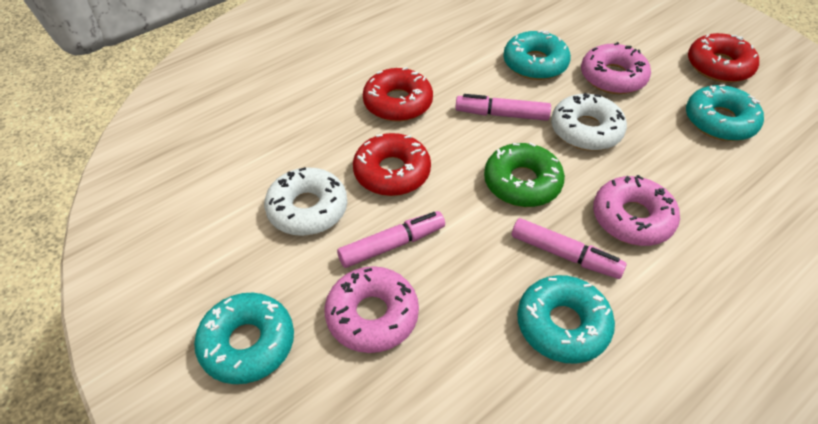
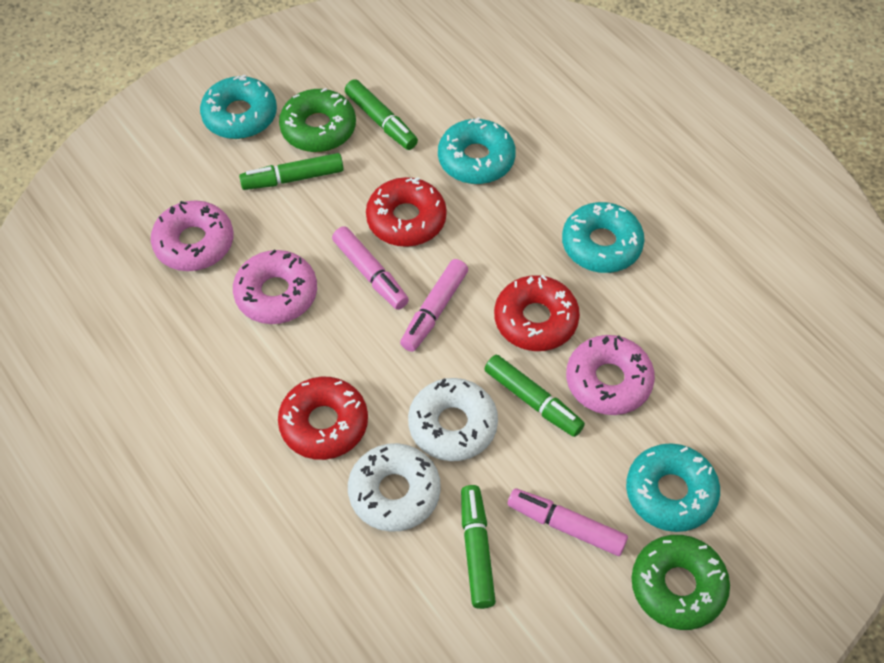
green donut: 1 -> 2
green marker: 0 -> 4

